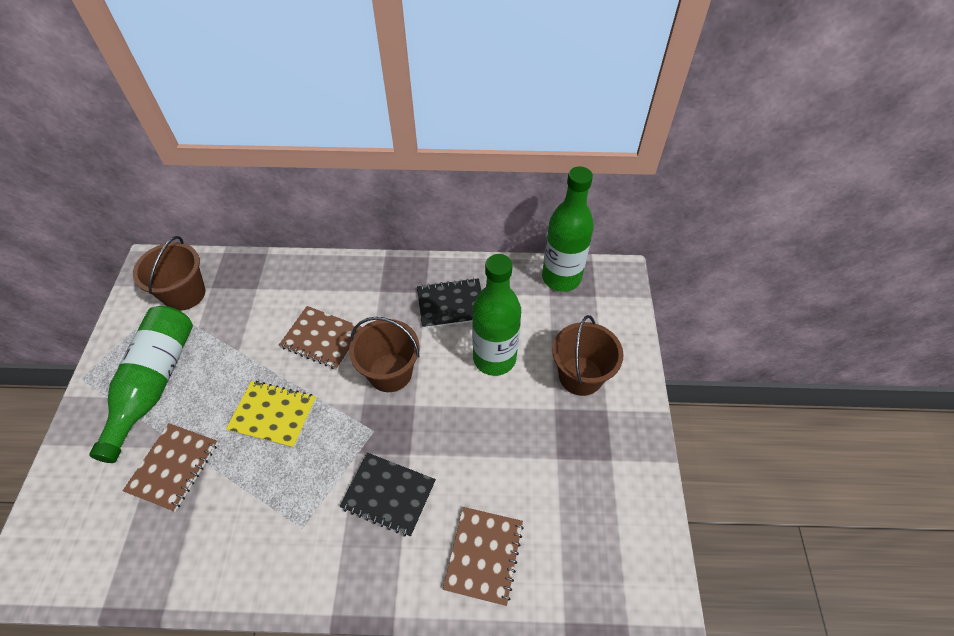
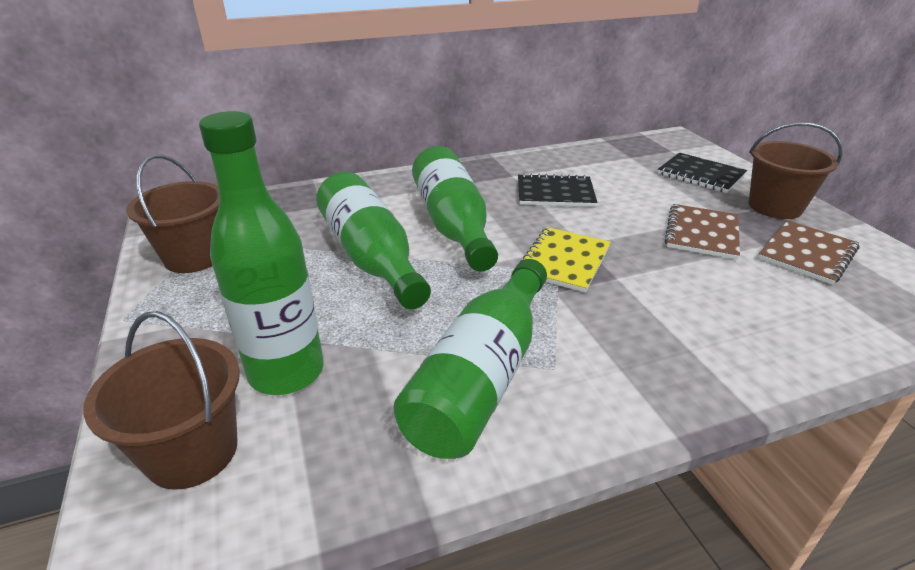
brown notebook: 3 -> 2
green bottle: 3 -> 4

